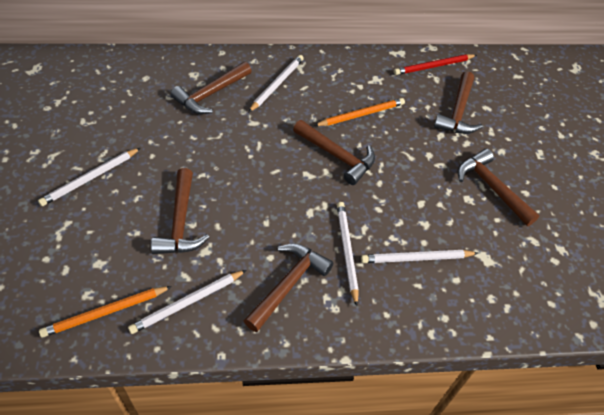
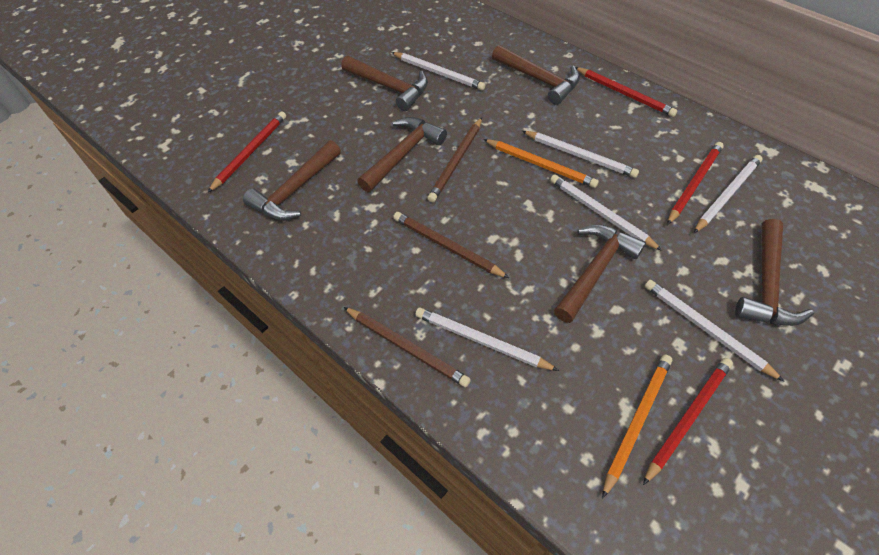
brown pencil: 0 -> 3
red pencil: 1 -> 4
white pencil: 5 -> 6

